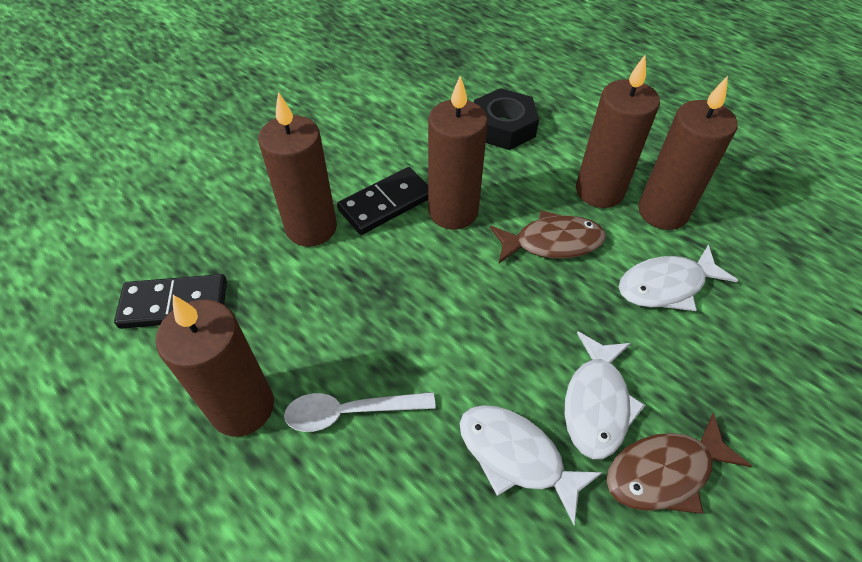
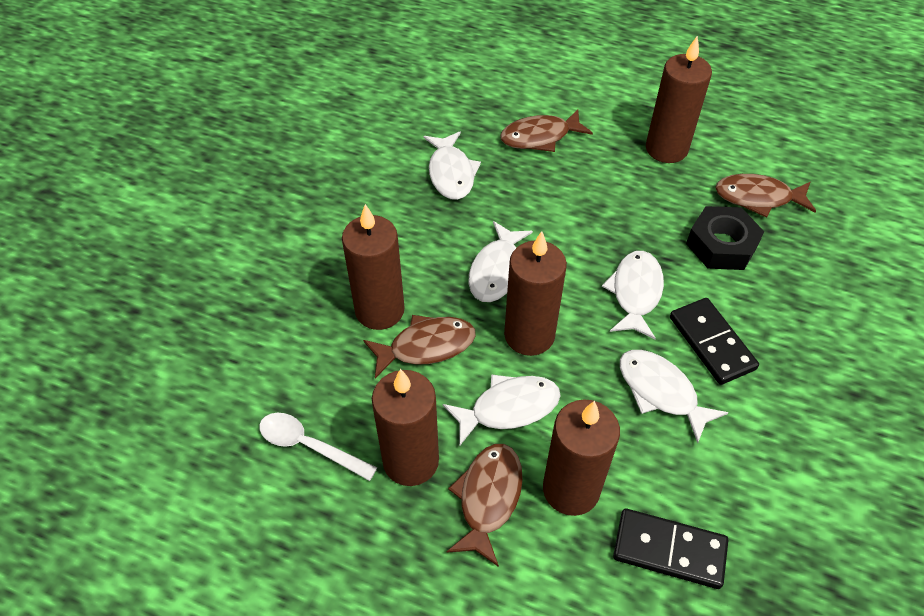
brown fish: 2 -> 4
white fish: 3 -> 5

